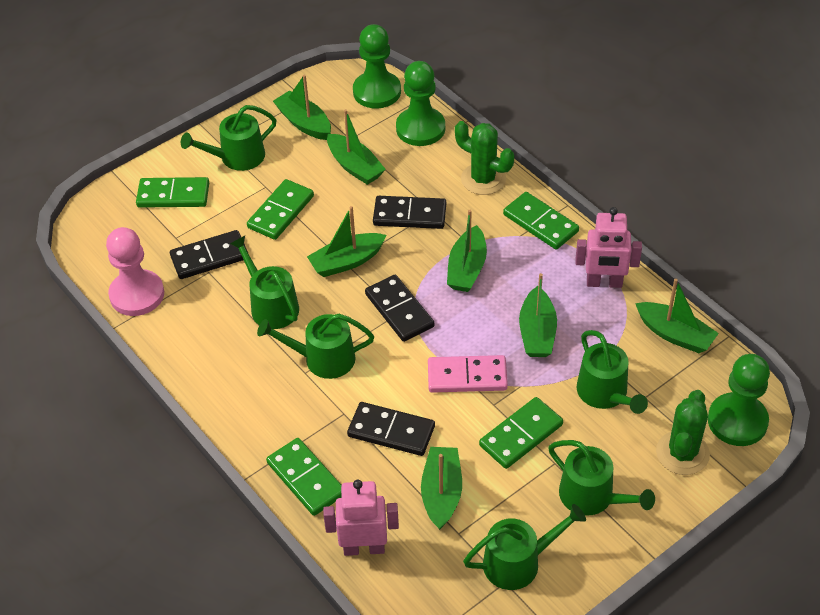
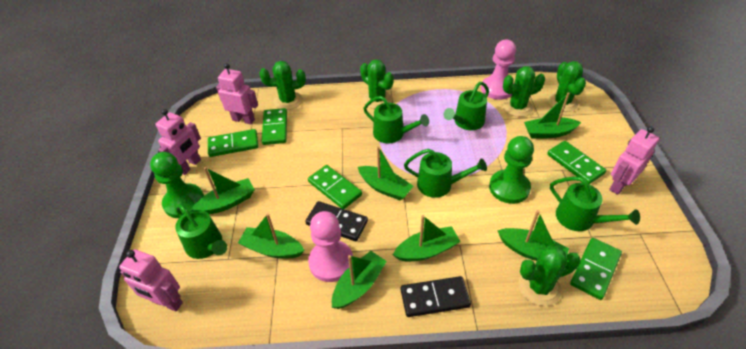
black domino: 4 -> 2
green cactus: 2 -> 5
green pawn: 3 -> 2
green watering can: 6 -> 5
pink domino: 1 -> 0
pink pawn: 1 -> 2
pink robot: 2 -> 4

